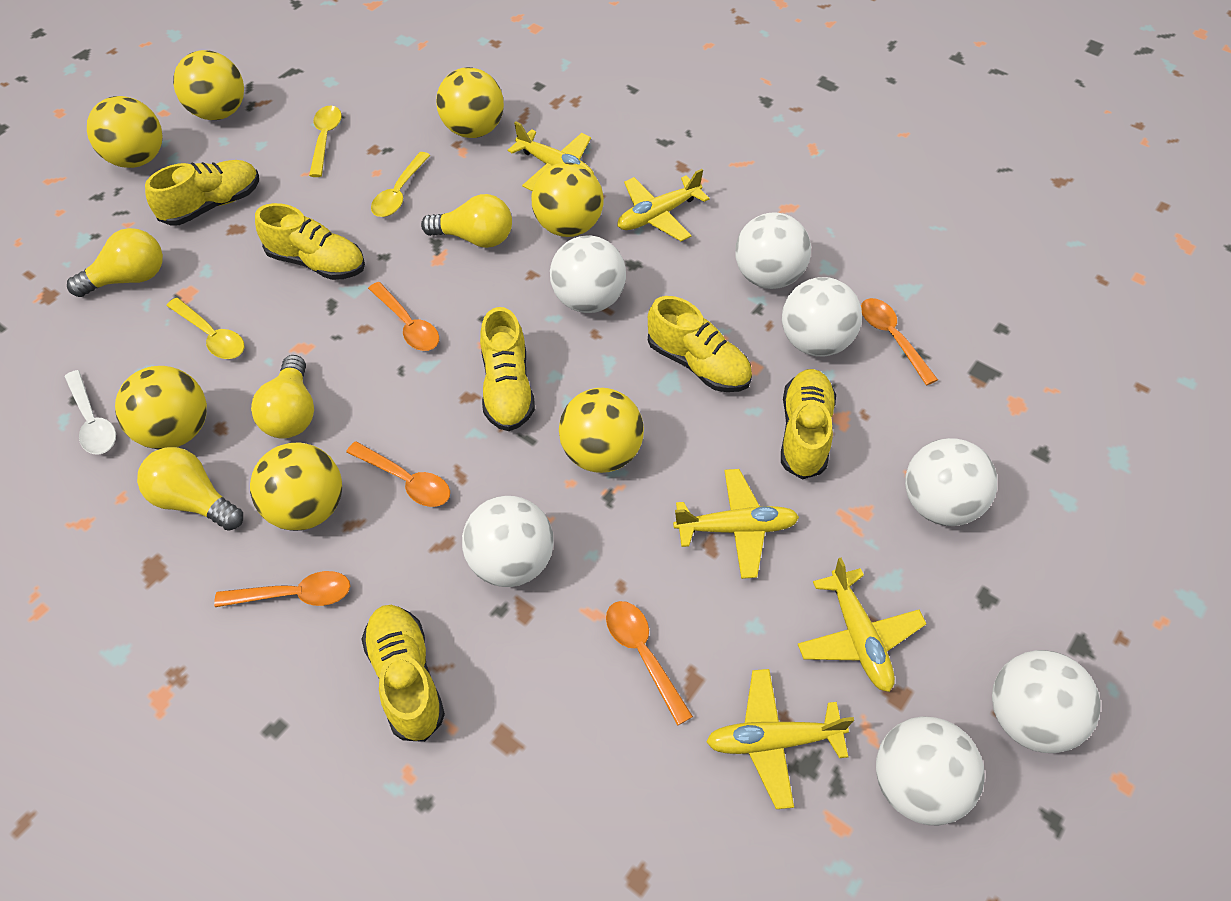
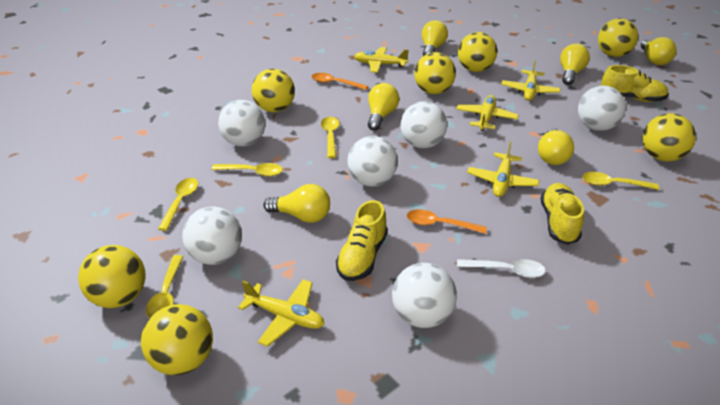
orange spoon: 5 -> 2
white ball: 7 -> 6
yellow light bulb: 4 -> 6
yellow shoe: 6 -> 3
yellow spoon: 3 -> 5

